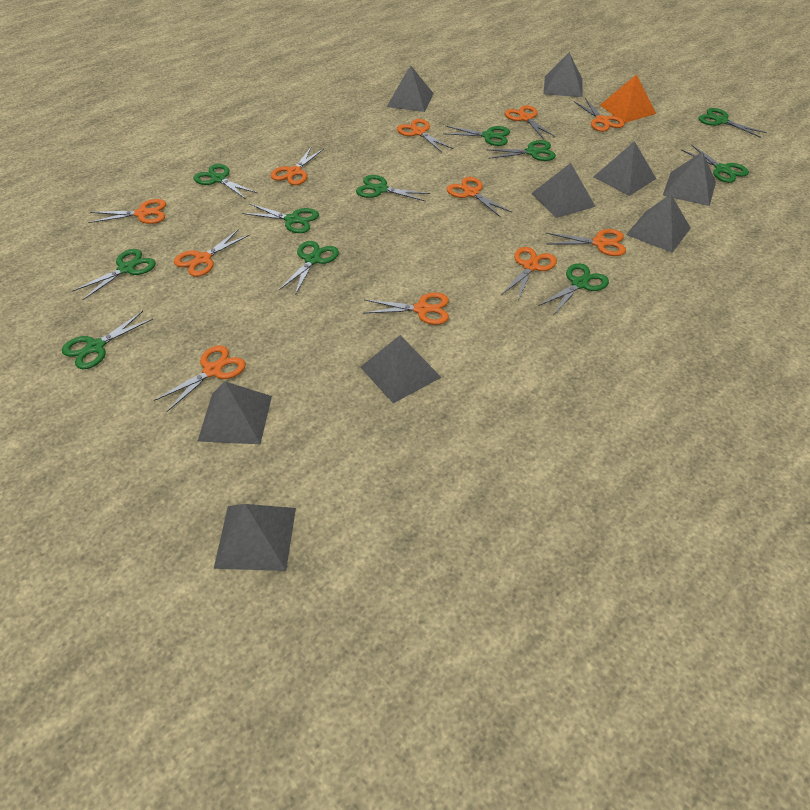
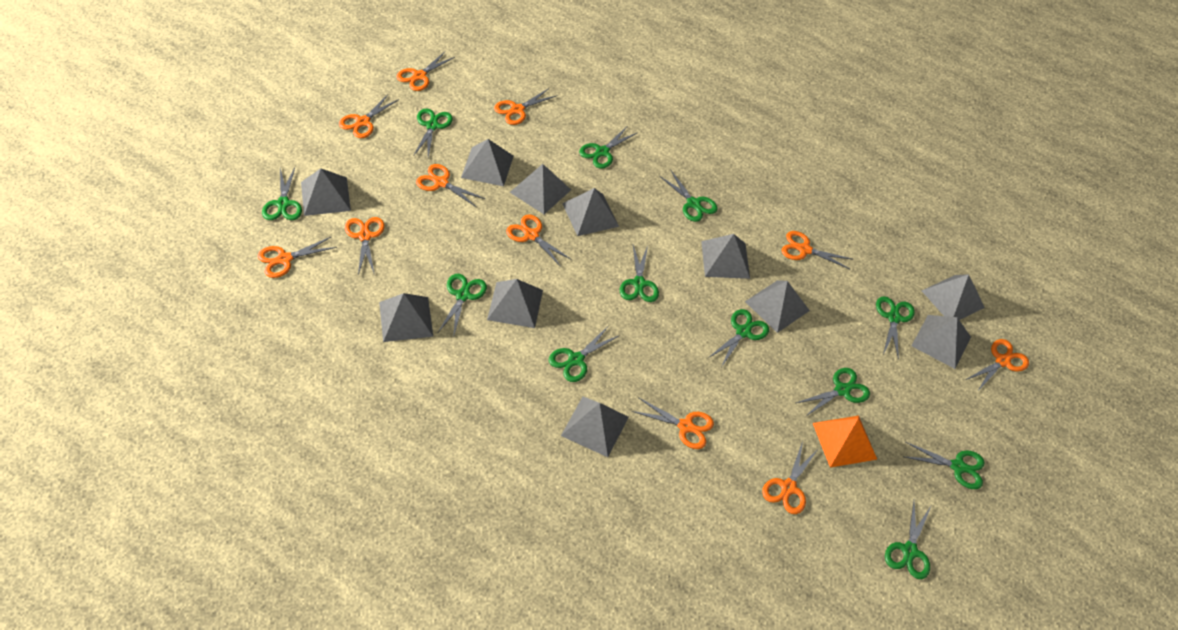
green scissors: 11 -> 12
grey pyramid: 9 -> 11

